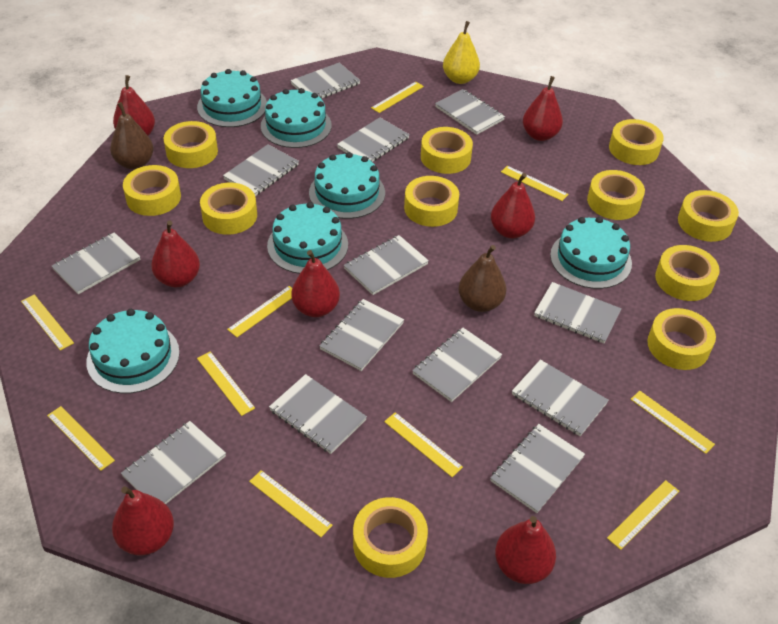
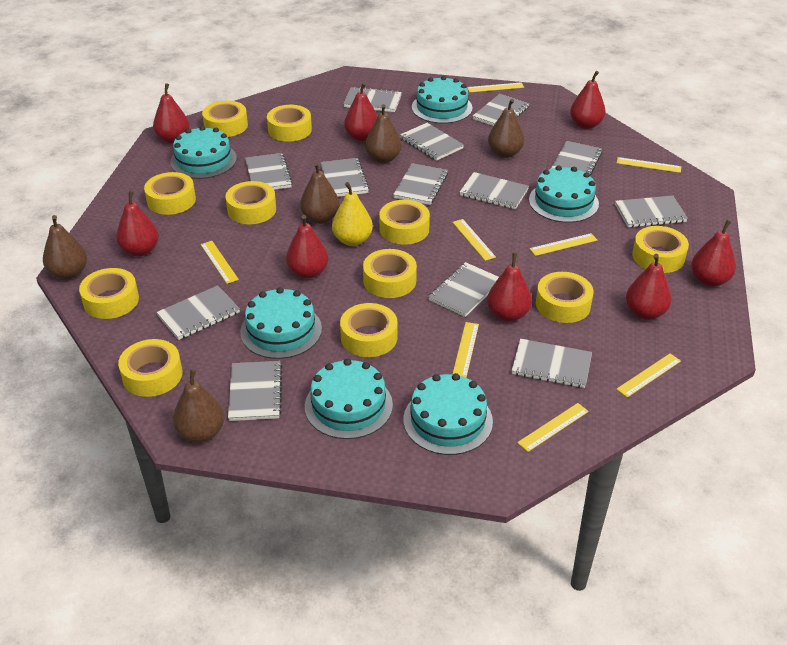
brown pear: 2 -> 5
red pear: 7 -> 8
yellow ruler: 10 -> 8

